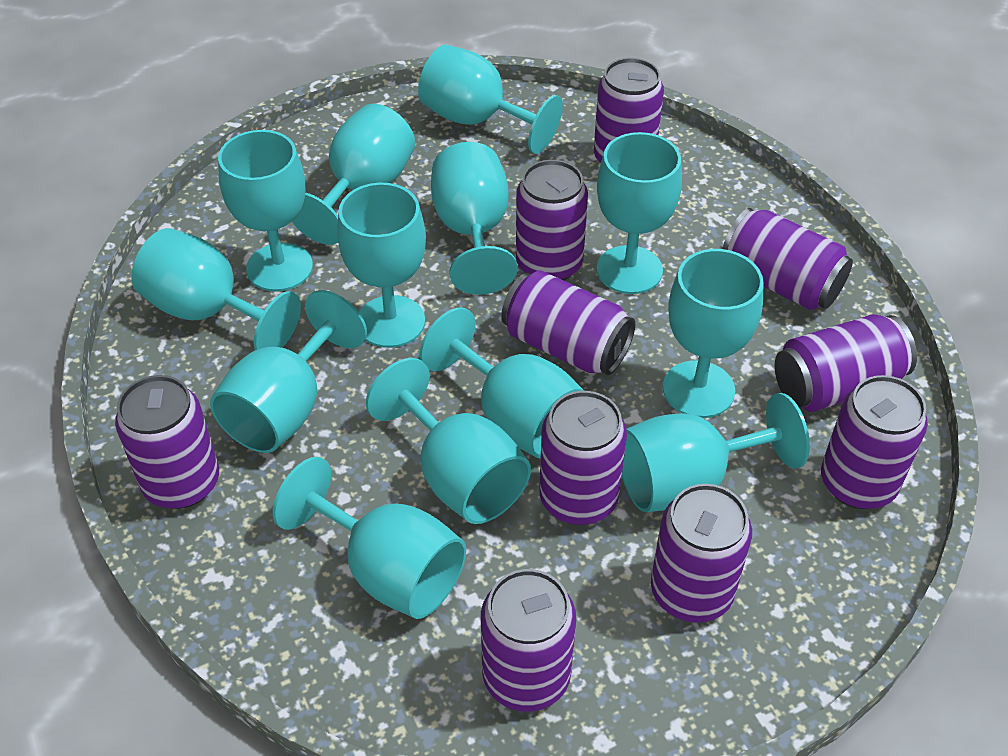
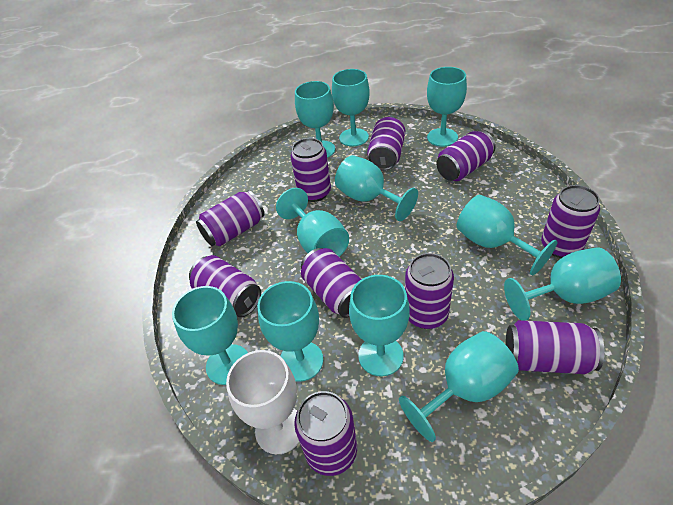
turquoise goblet: 13 -> 11
white goblet: 0 -> 1

